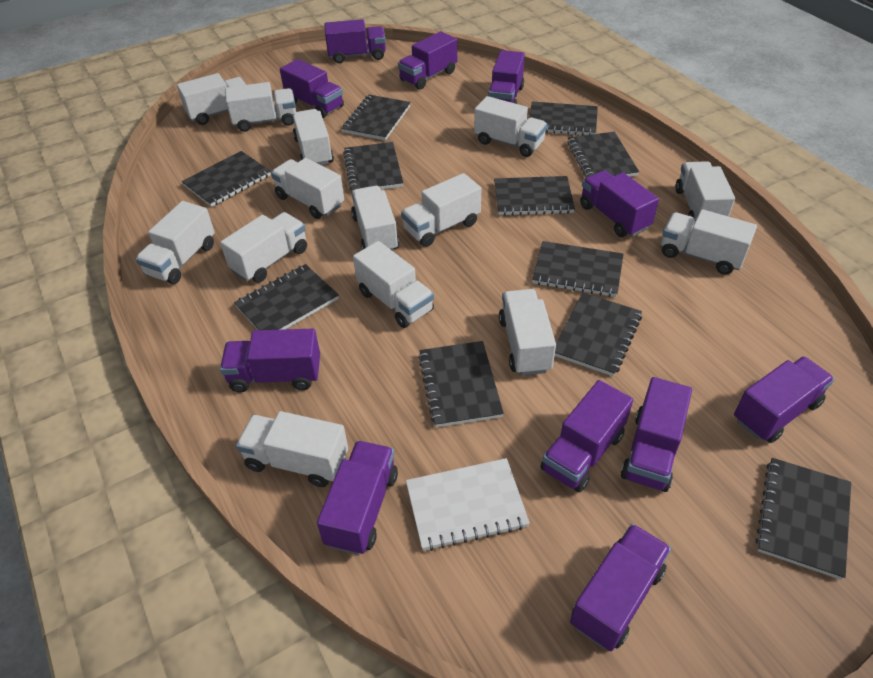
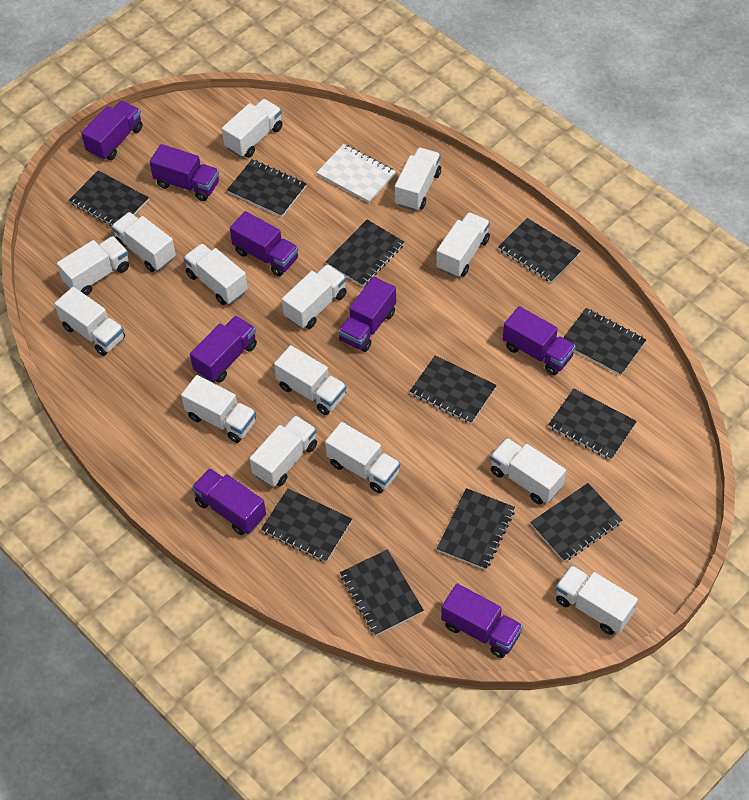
purple truck: 11 -> 8

